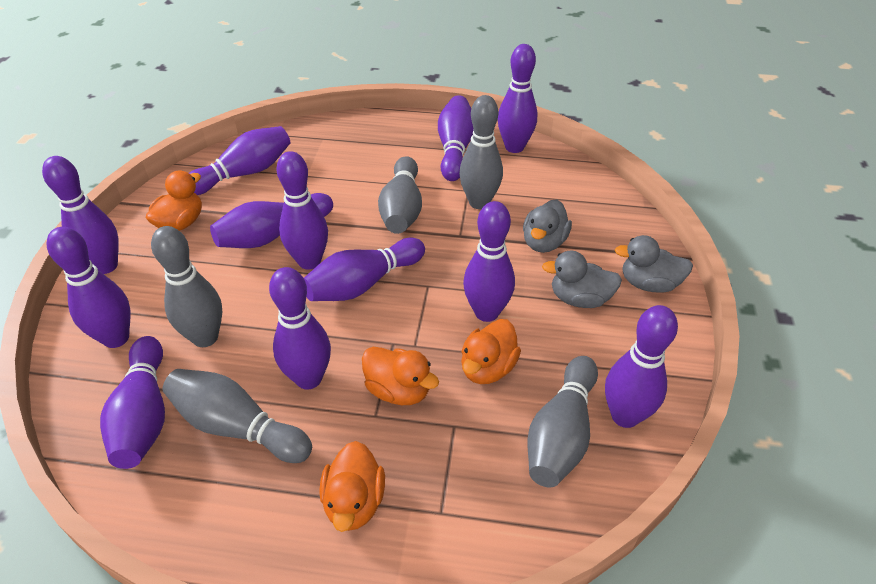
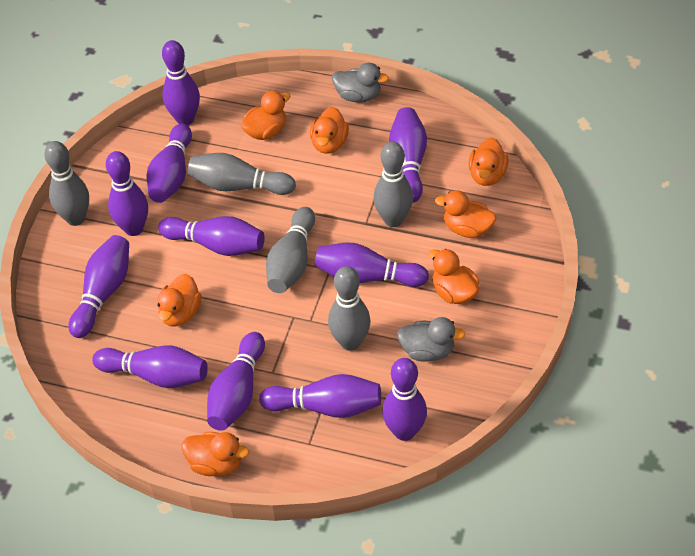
grey duck: 3 -> 2
orange duck: 4 -> 7
purple bowling pin: 12 -> 11

